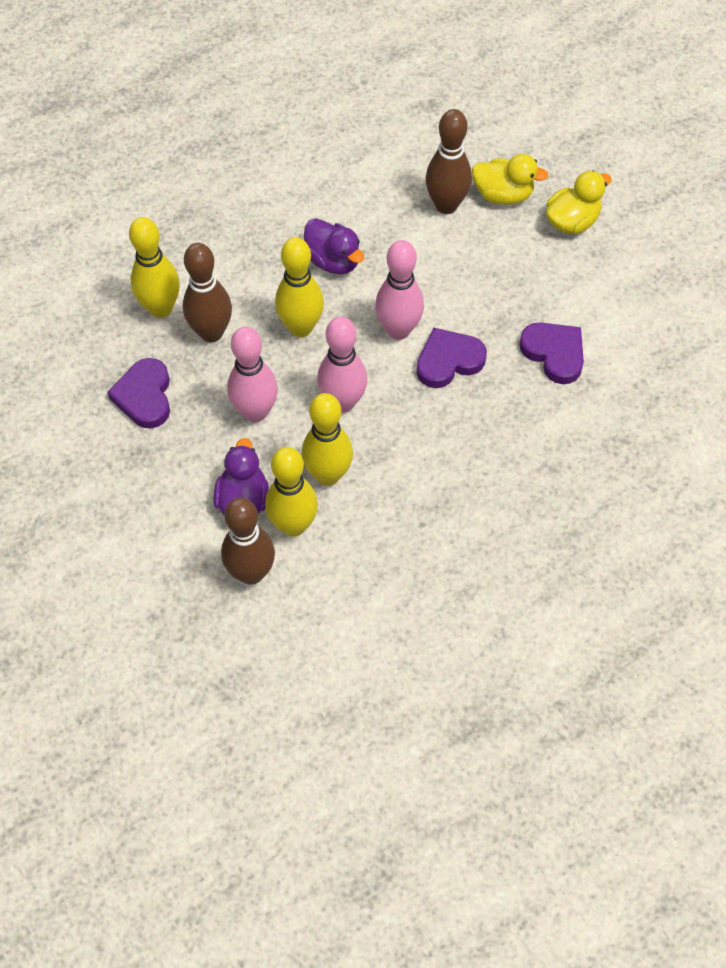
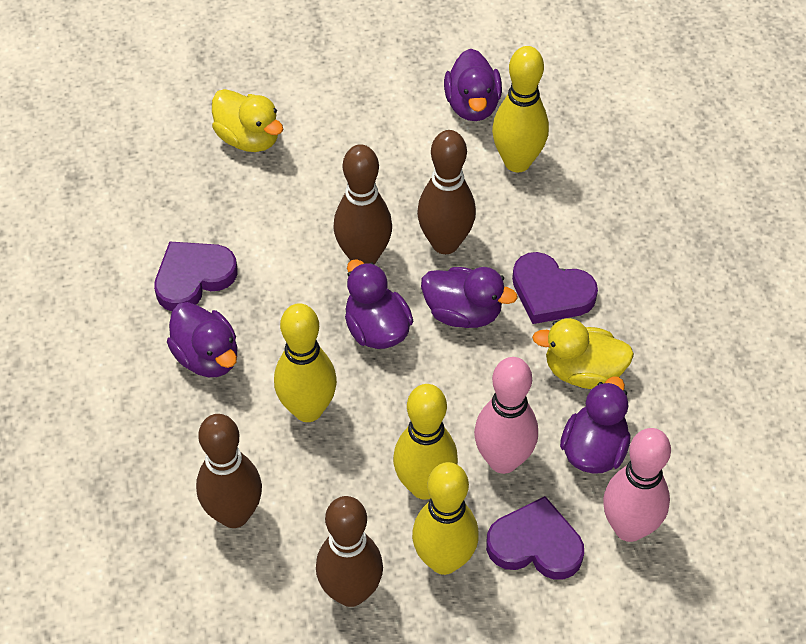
brown bowling pin: 3 -> 4
pink bowling pin: 3 -> 2
purple duck: 2 -> 5

